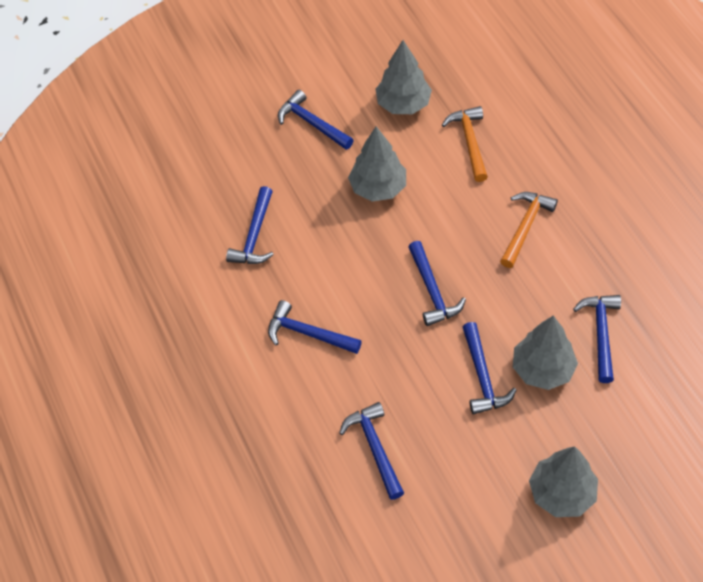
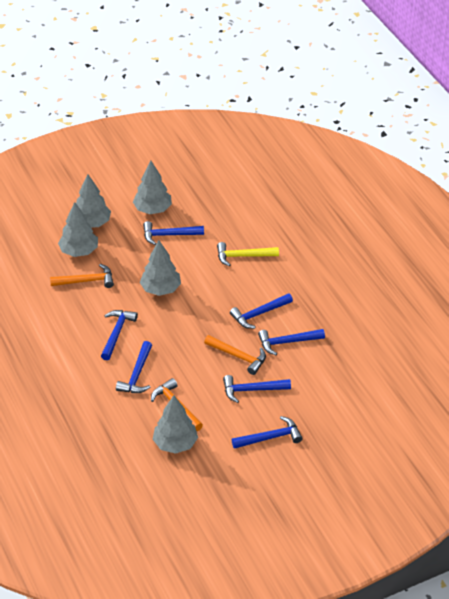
grey tree: 4 -> 5
orange hammer: 2 -> 3
yellow hammer: 0 -> 1

